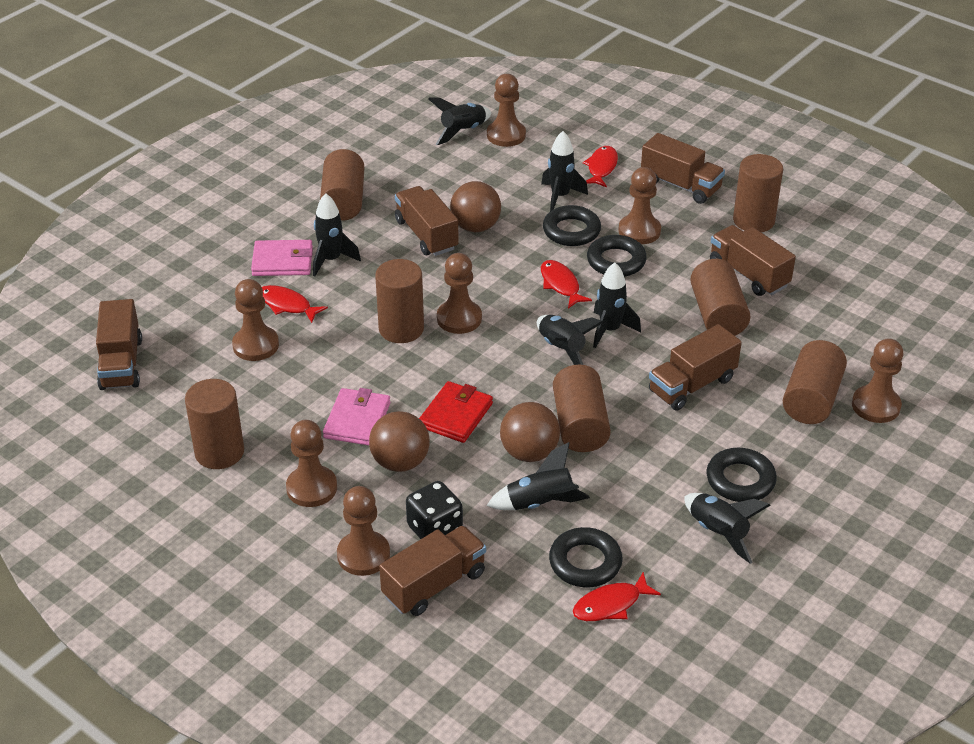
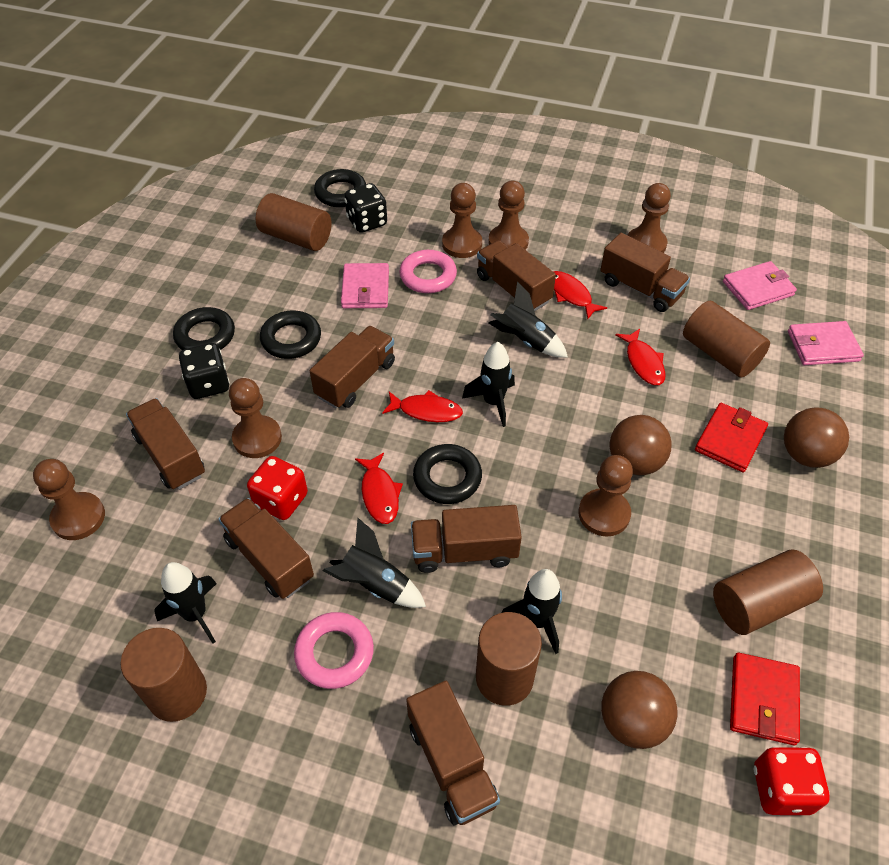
black dice: 1 -> 2
black rocket: 7 -> 5
brown cylinder: 7 -> 5
brown pawn: 7 -> 6
brown truck: 6 -> 7
pink ring: 0 -> 2
pink wallet: 2 -> 3
red dice: 0 -> 2
red wallet: 1 -> 2

